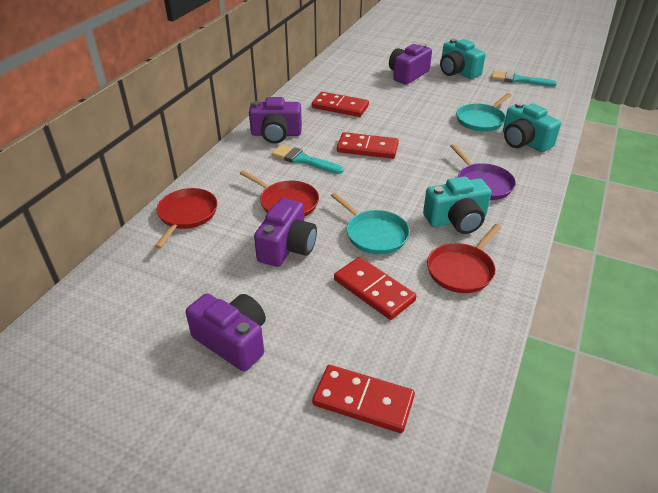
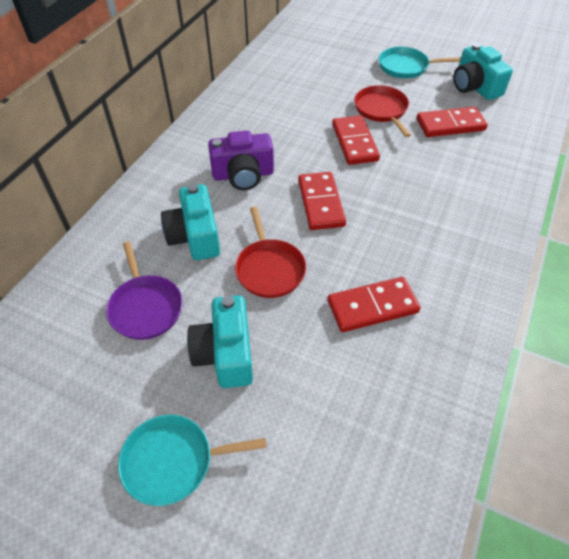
purple camera: 4 -> 1
red pan: 3 -> 2
turquoise brush: 2 -> 0

